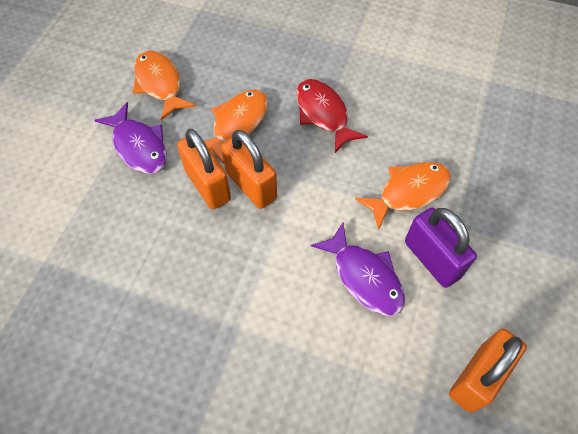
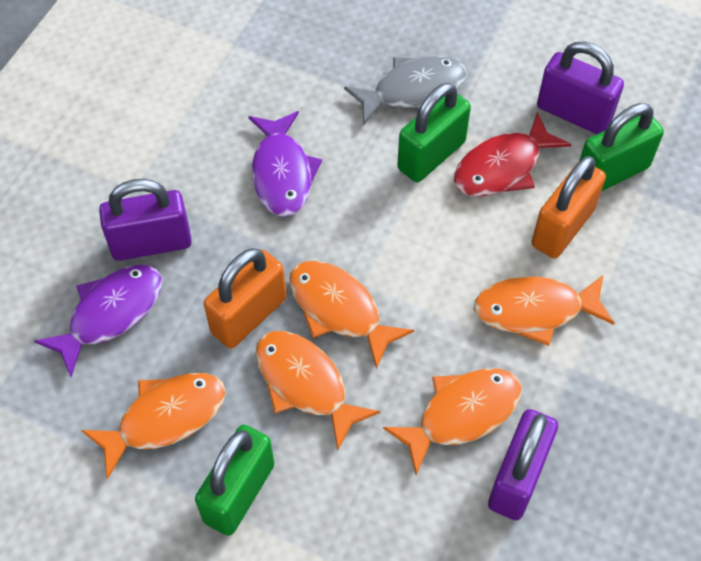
green padlock: 0 -> 3
grey fish: 0 -> 1
orange fish: 3 -> 5
orange padlock: 3 -> 2
purple padlock: 1 -> 3

